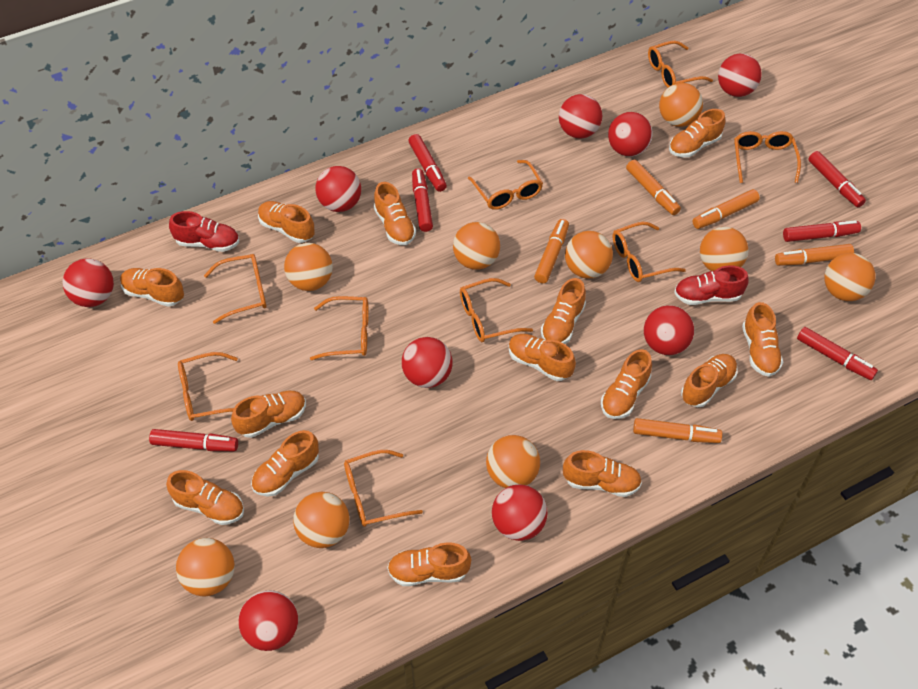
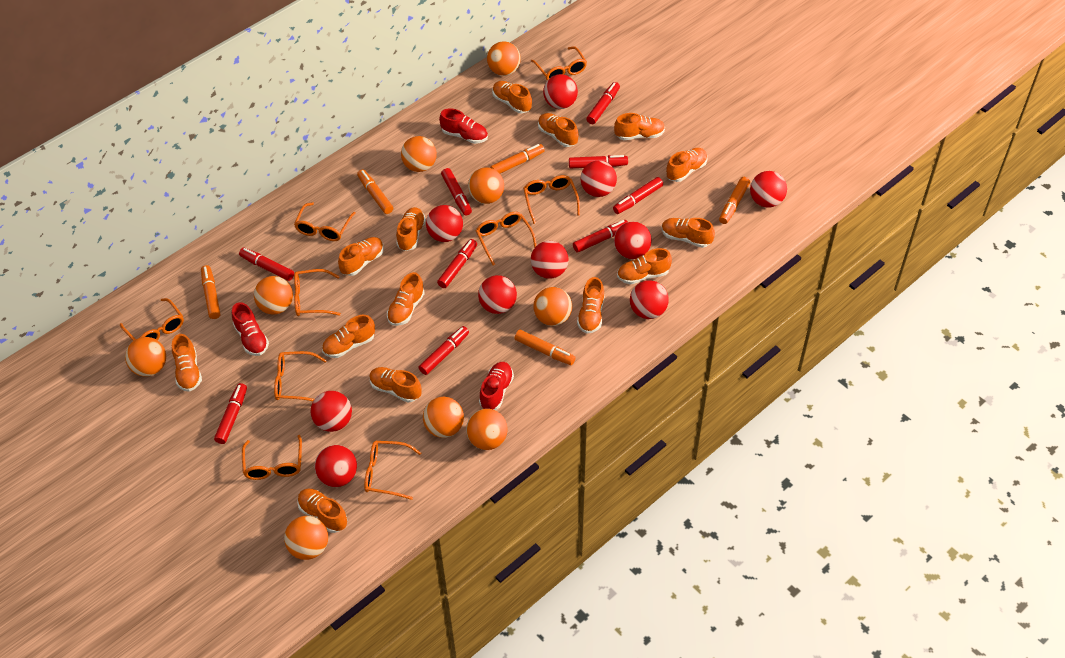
red ball: 9 -> 10
red marker: 6 -> 9
red shoe: 2 -> 3

